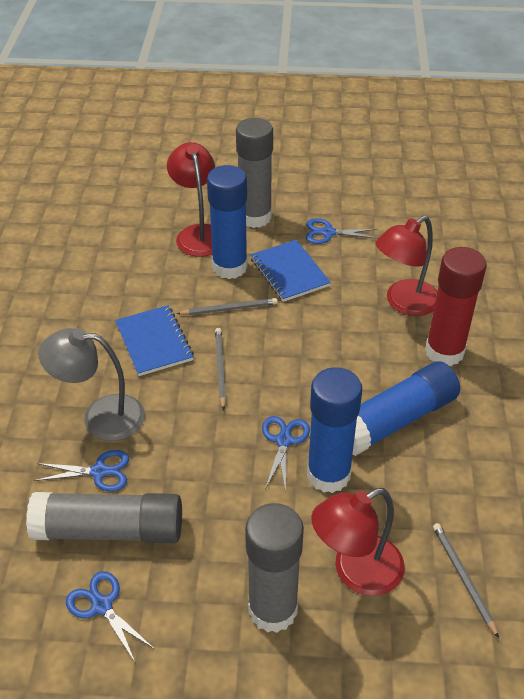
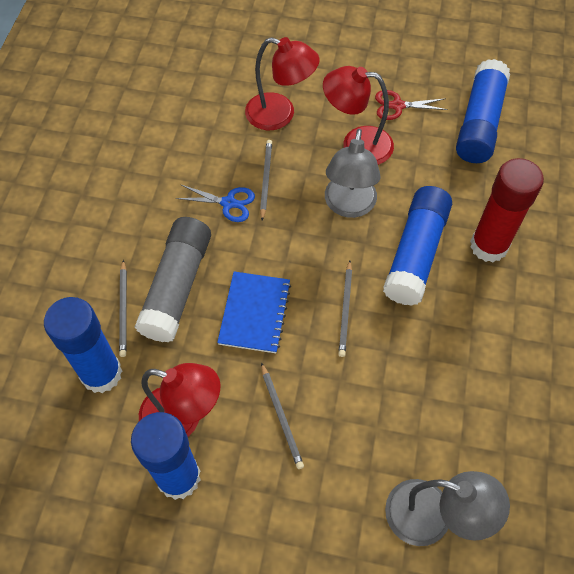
blue glue stick: 3 -> 4
blue notebook: 2 -> 1
blue scissors: 4 -> 1
grey glue stick: 3 -> 1
grey lamp: 1 -> 2
grey pencil: 3 -> 4
red scissors: 0 -> 1

